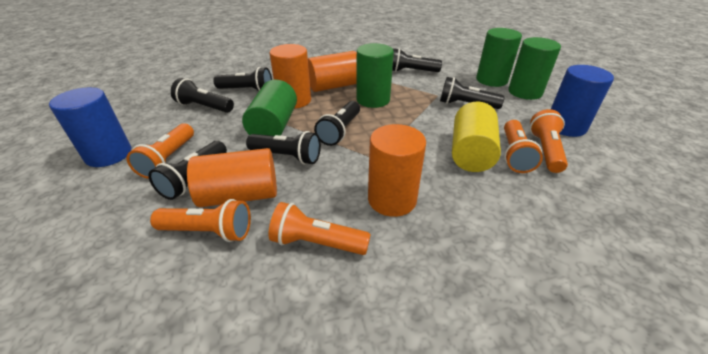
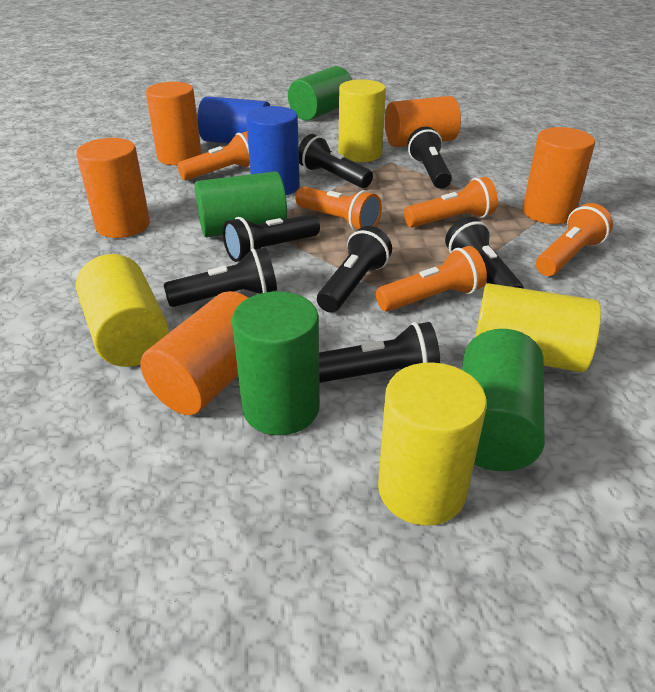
orange cylinder: 4 -> 5
yellow cylinder: 1 -> 4

